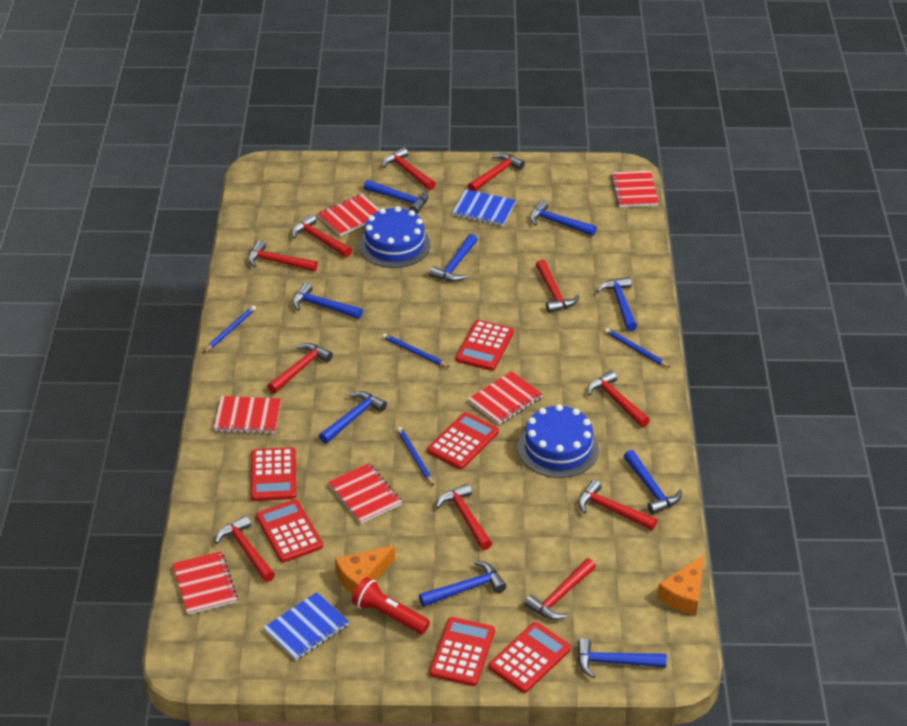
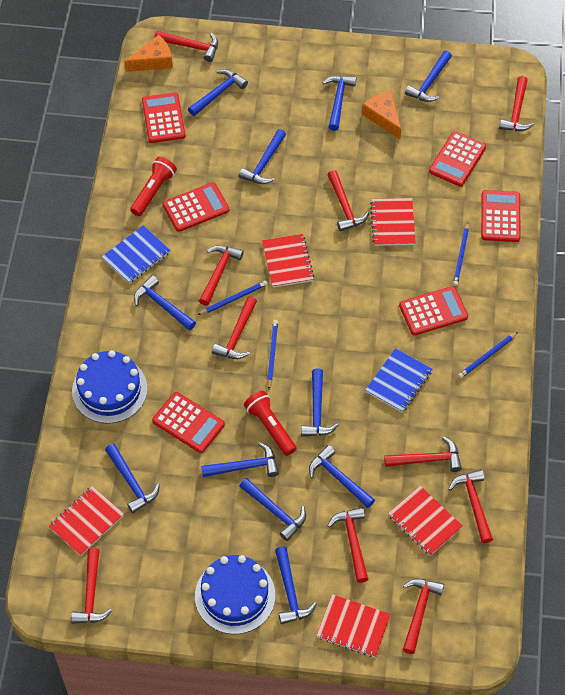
blue hammer: 9 -> 11
red flashlight: 1 -> 2
red hammer: 11 -> 10
red notebook: 6 -> 5

